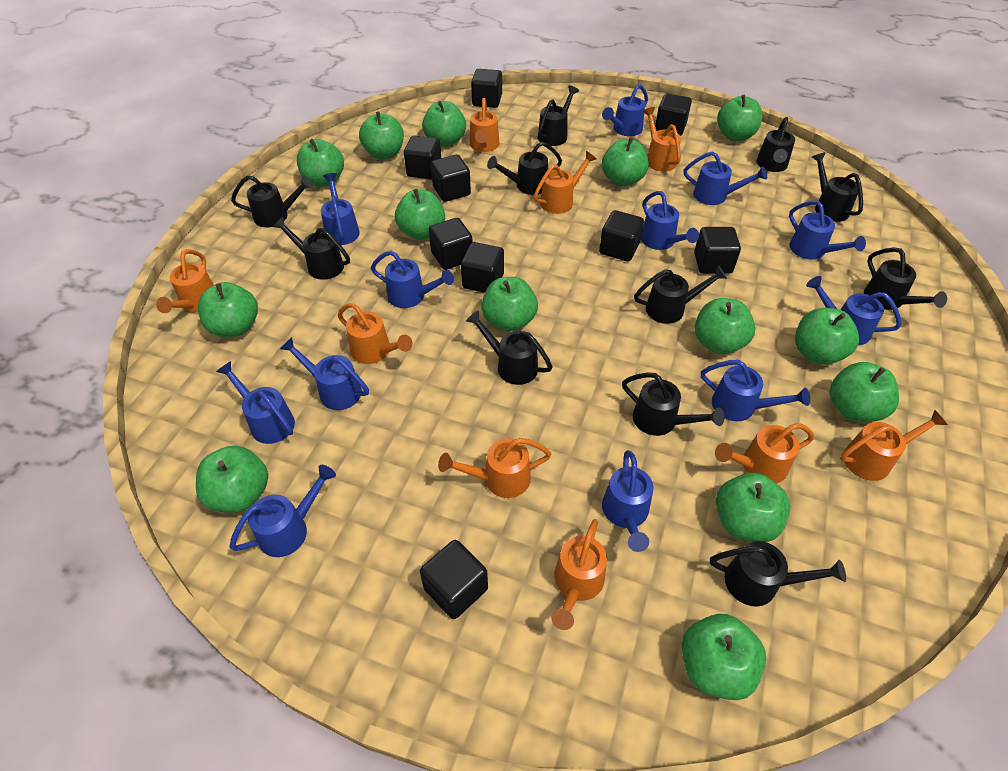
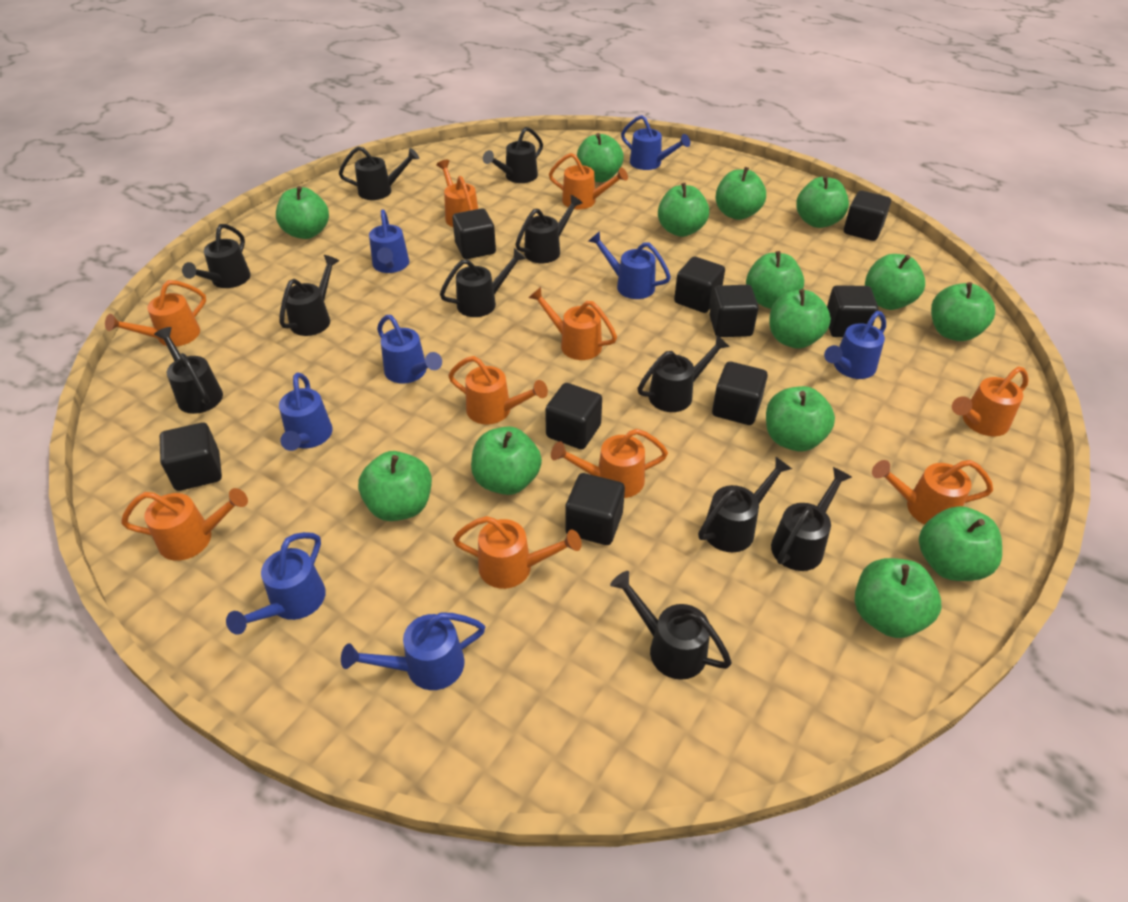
blue watering can: 12 -> 8
orange watering can: 9 -> 10

